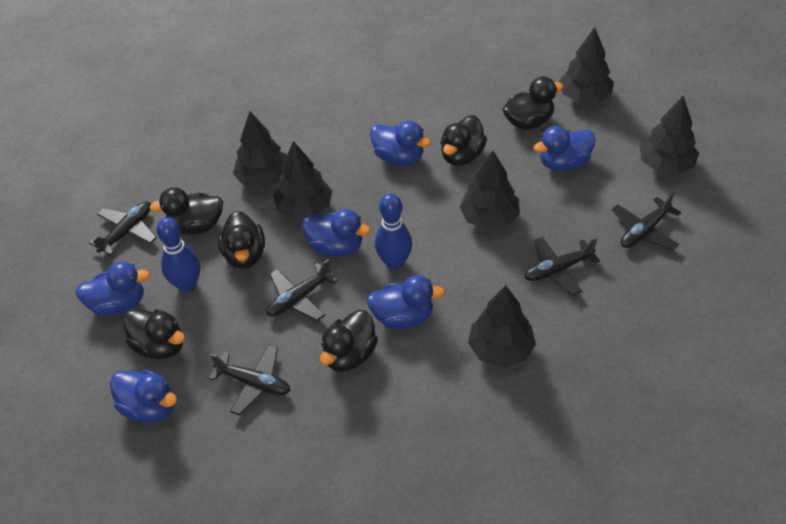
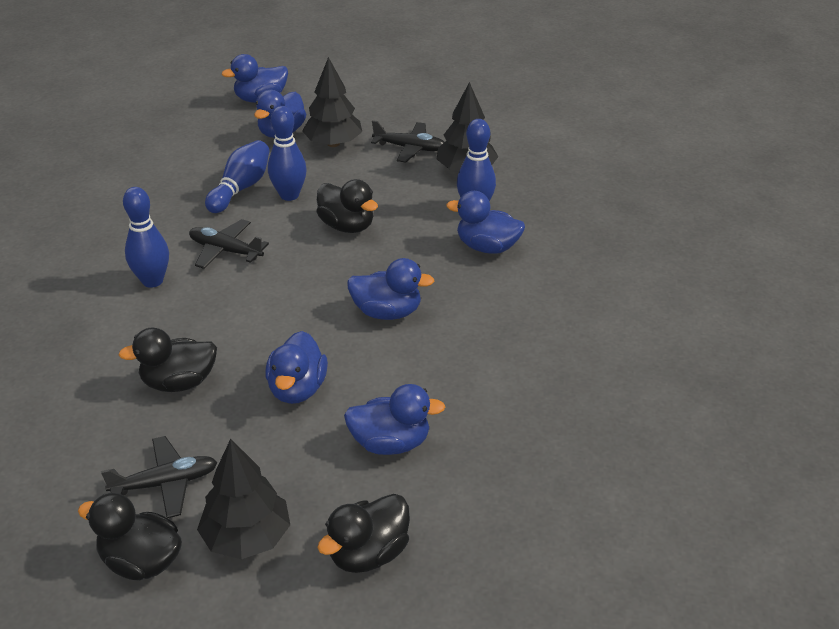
black duck: 6 -> 4
black plane: 5 -> 3
black tree: 6 -> 3
blue bowling pin: 2 -> 4

